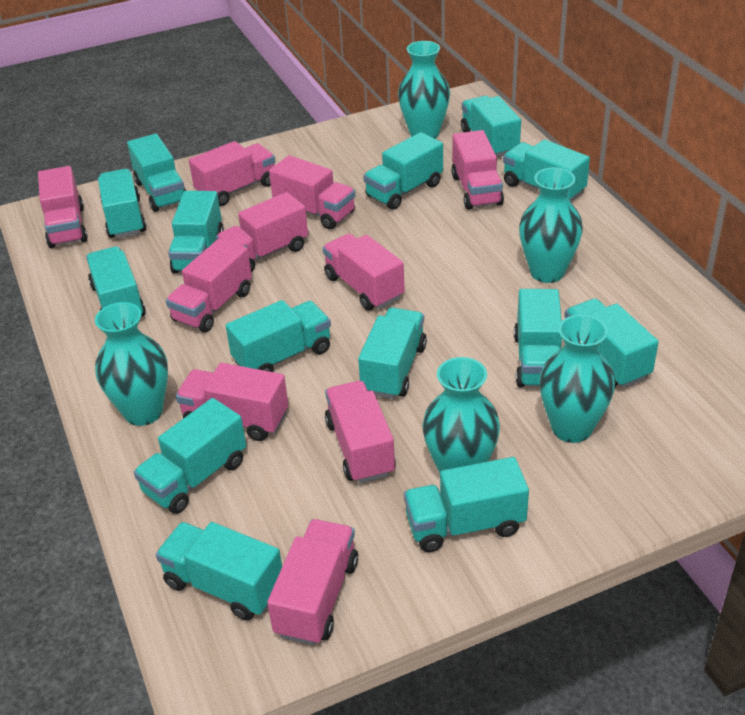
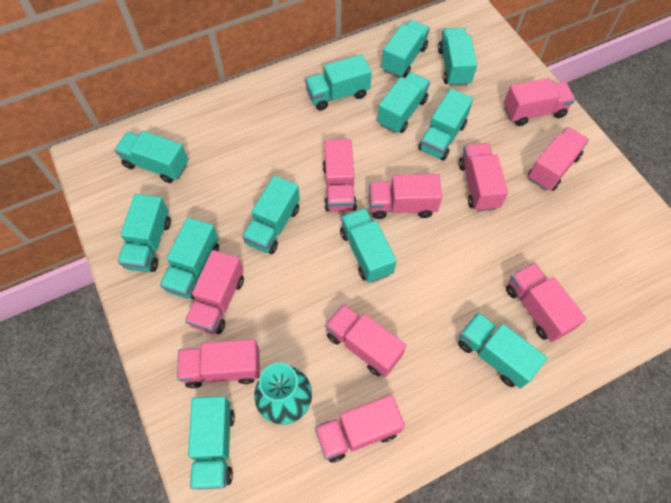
turquoise truck: 14 -> 12
turquoise vase: 5 -> 1

